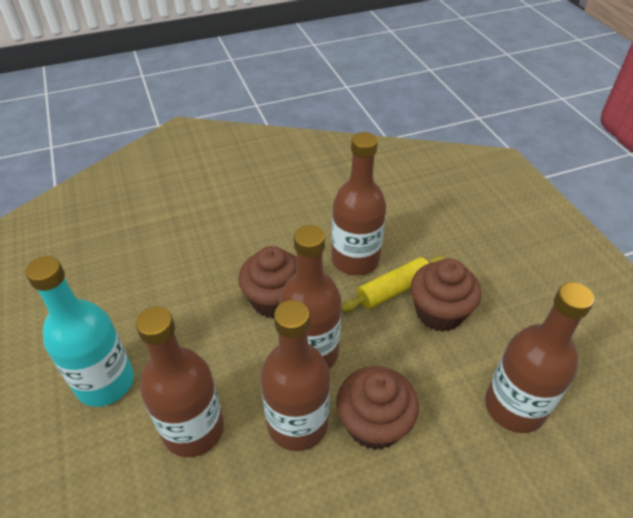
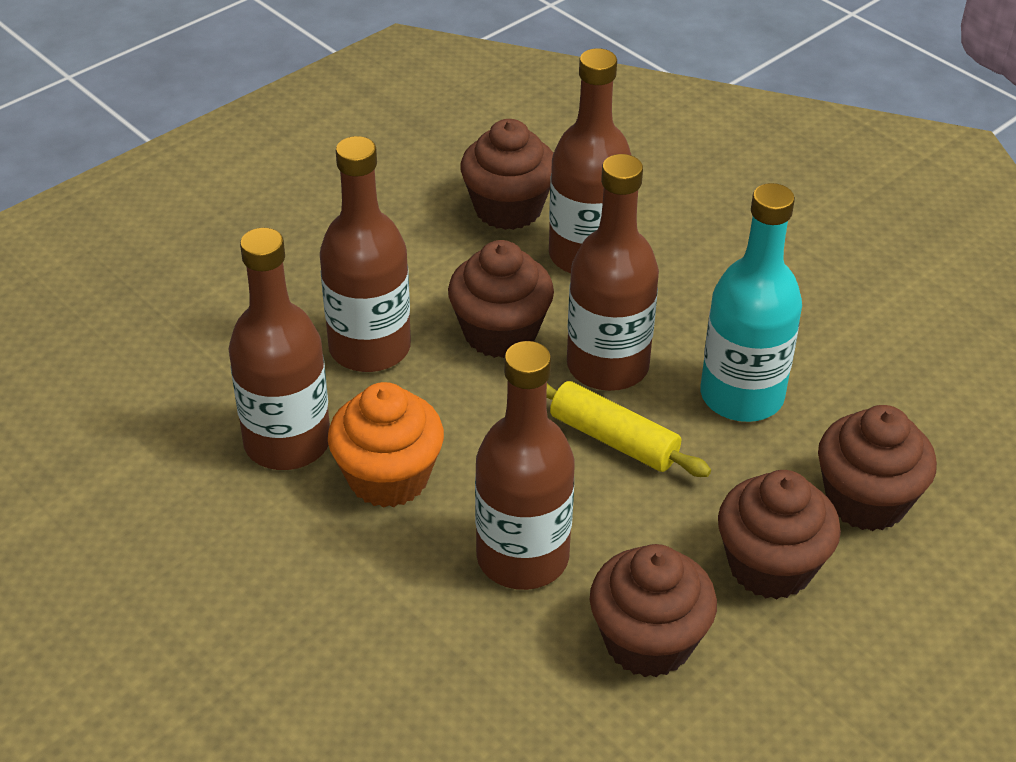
brown cupcake: 3 -> 5
orange cupcake: 0 -> 1

